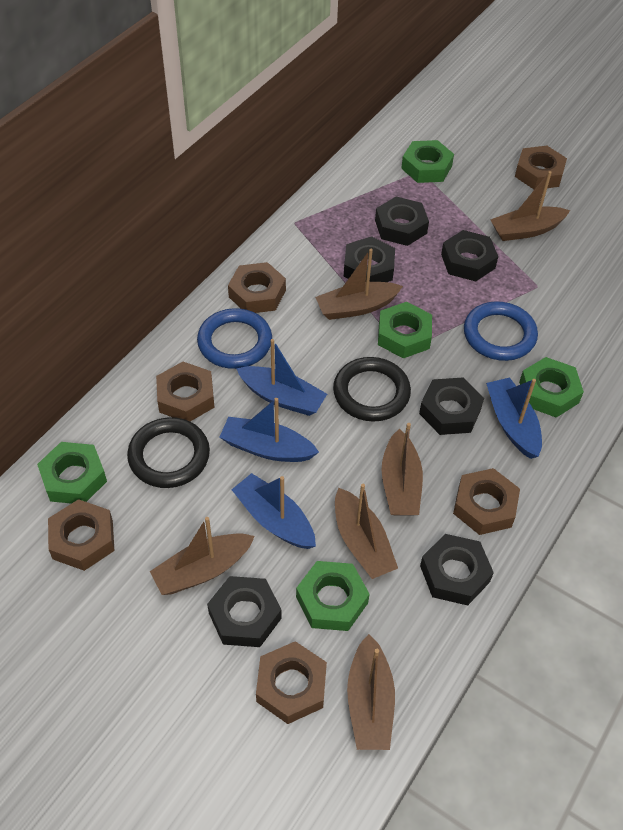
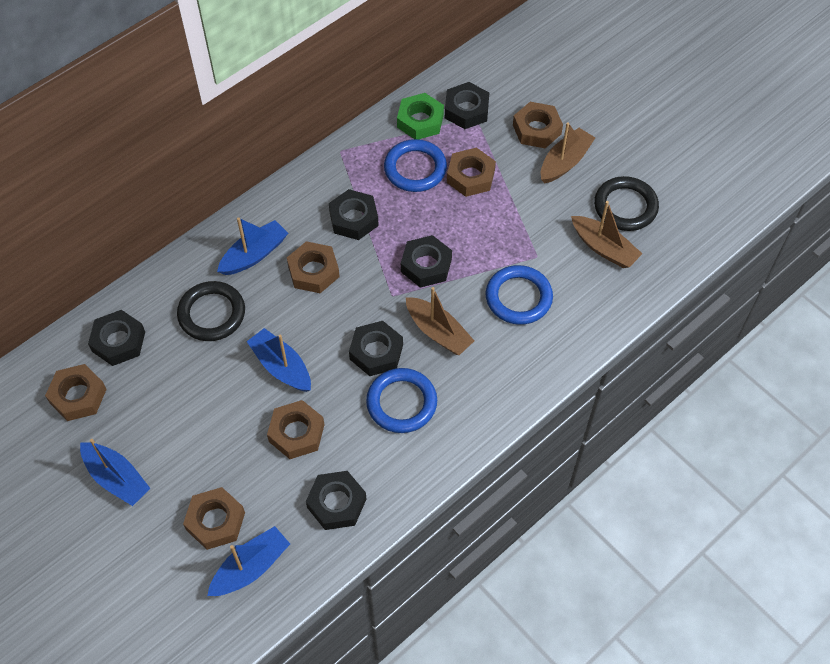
blue ring: 2 -> 3
brown boat: 6 -> 3
green nut: 5 -> 1

